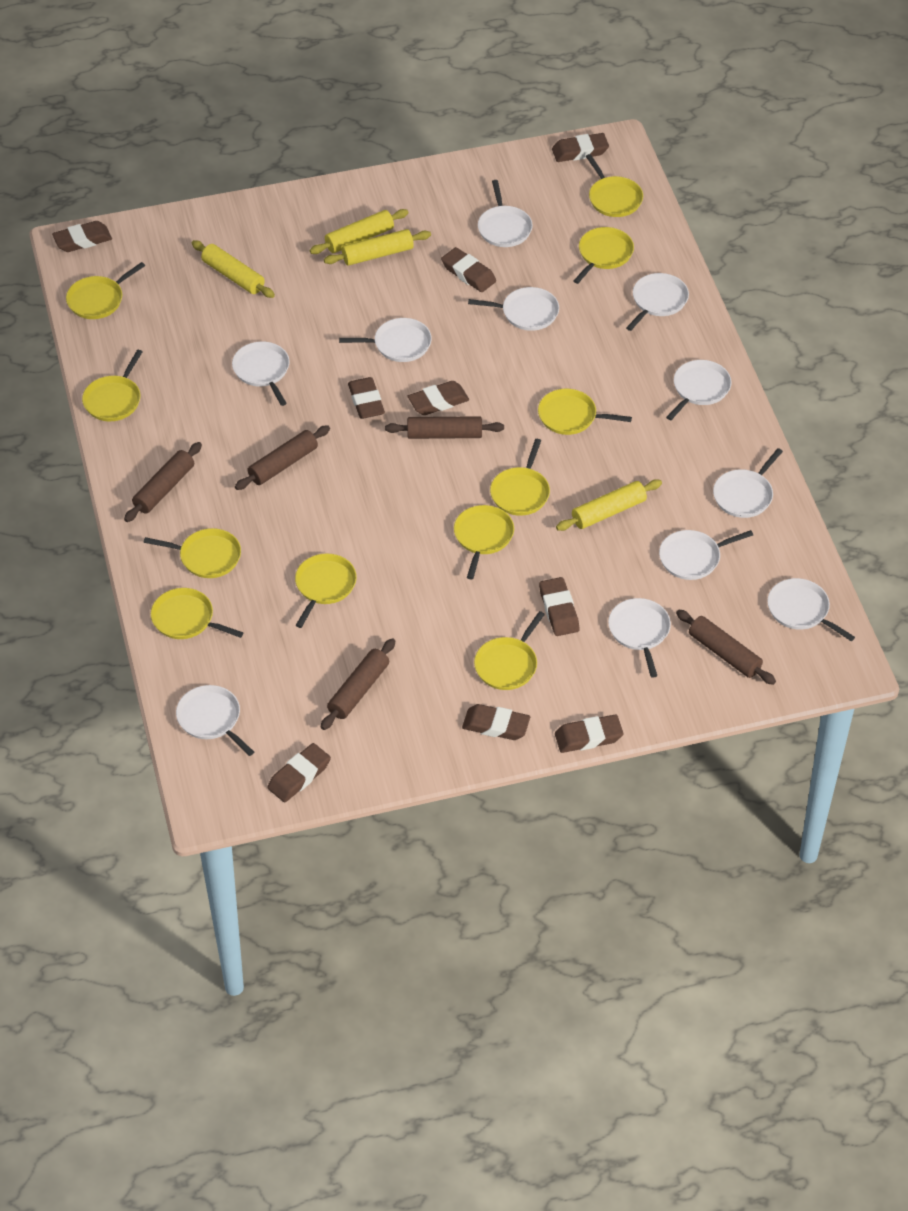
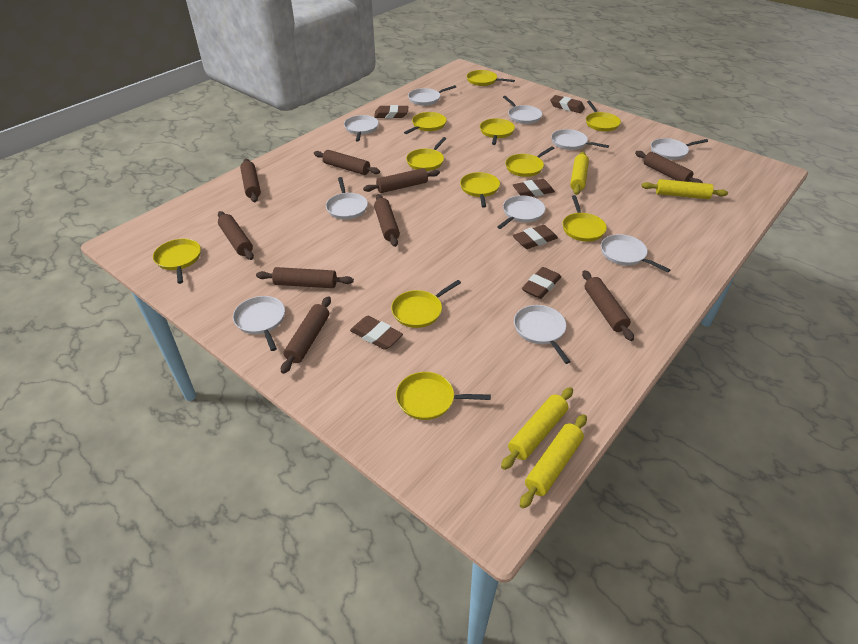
brown eraser: 9 -> 6
brown rolling pin: 5 -> 9
white pan: 11 -> 10

